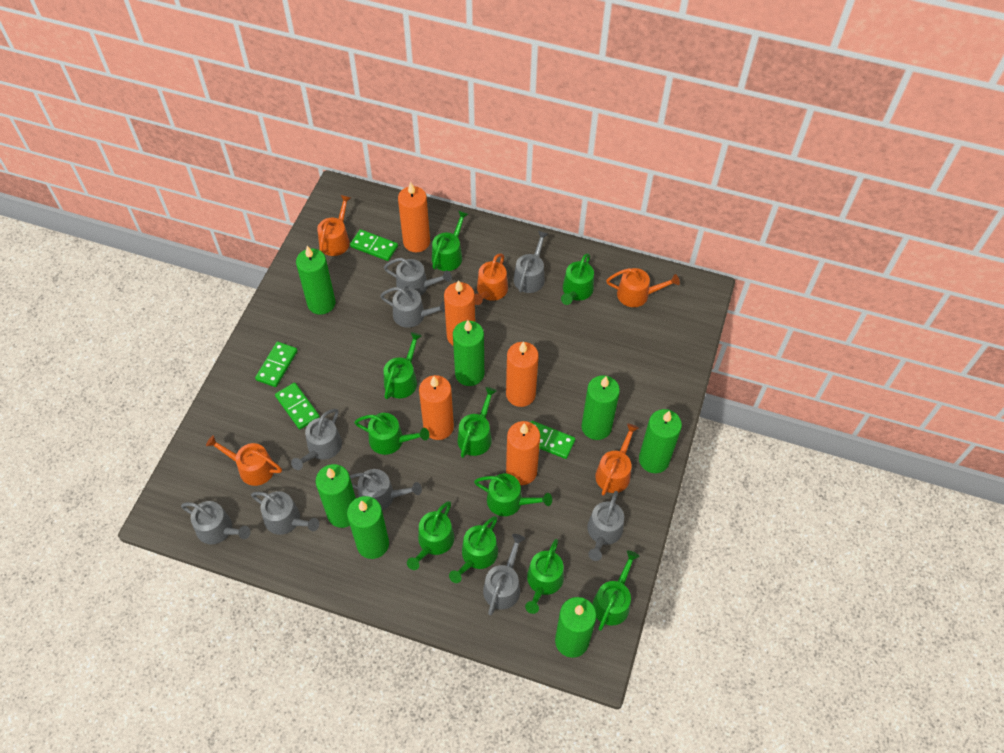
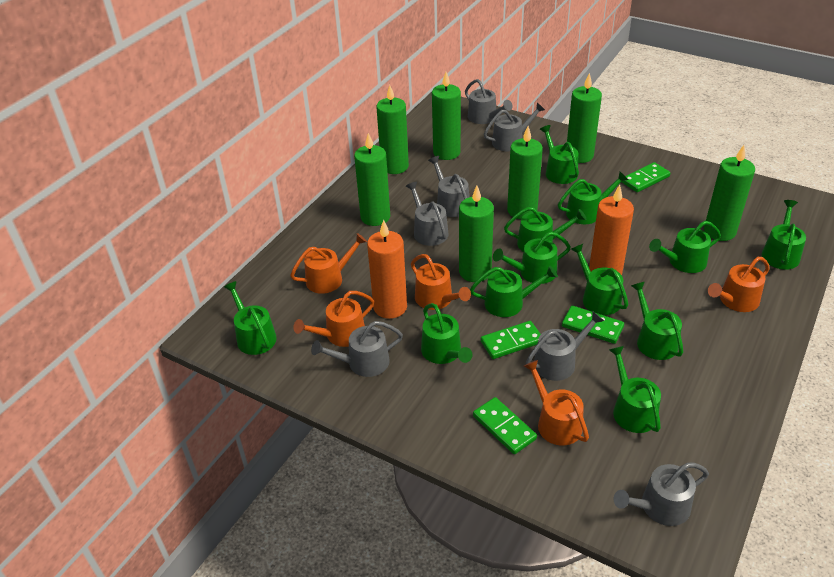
green watering can: 10 -> 12
grey watering can: 9 -> 7
orange candle: 5 -> 2

